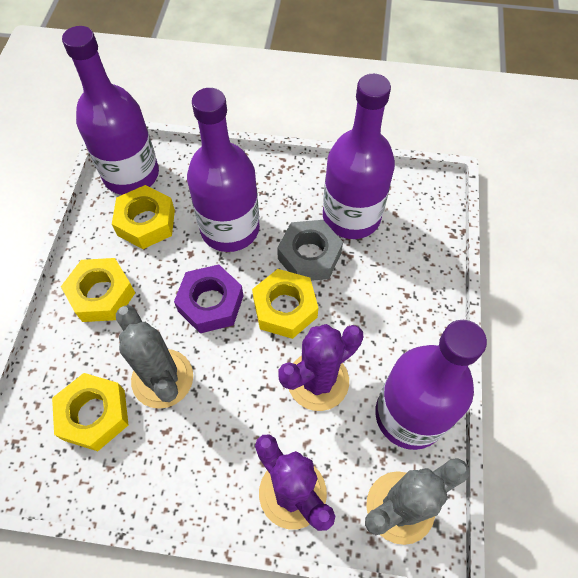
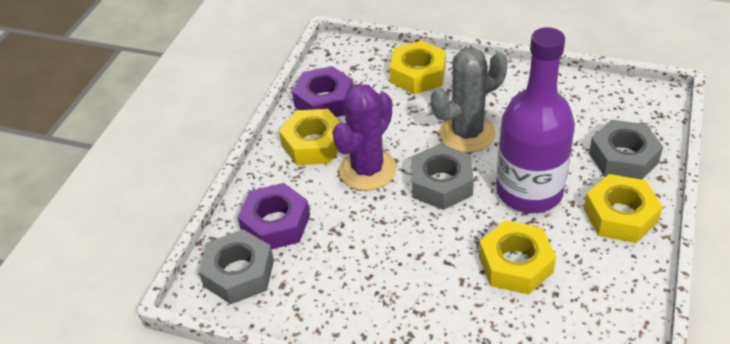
grey cactus: 2 -> 1
grey nut: 1 -> 3
purple bottle: 4 -> 1
purple cactus: 2 -> 1
purple nut: 1 -> 2

